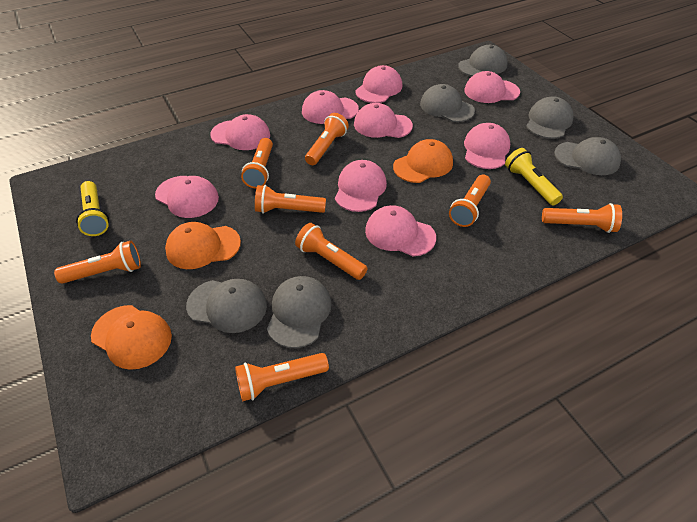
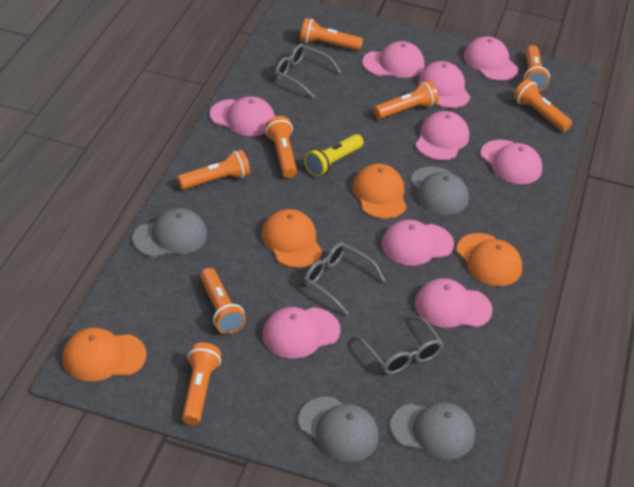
grey cap: 6 -> 4
grey glasses: 0 -> 3
orange cap: 3 -> 4
yellow flashlight: 2 -> 1

